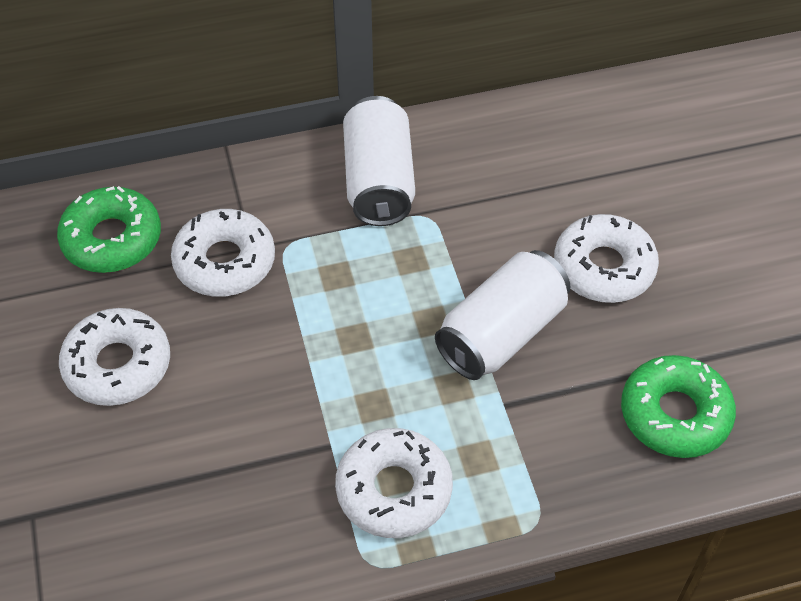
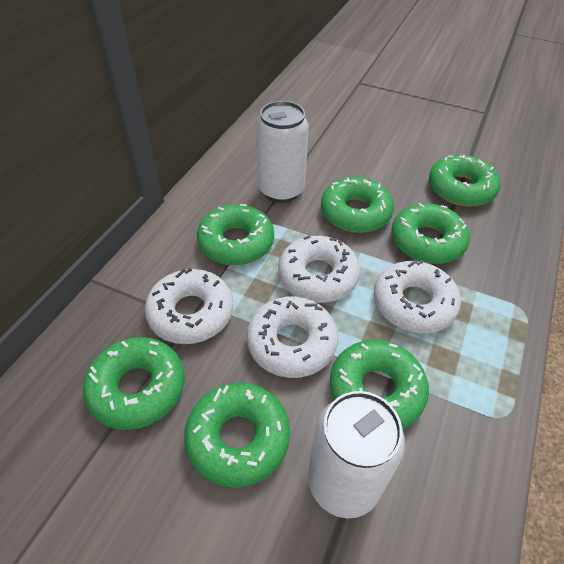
green donut: 2 -> 7

